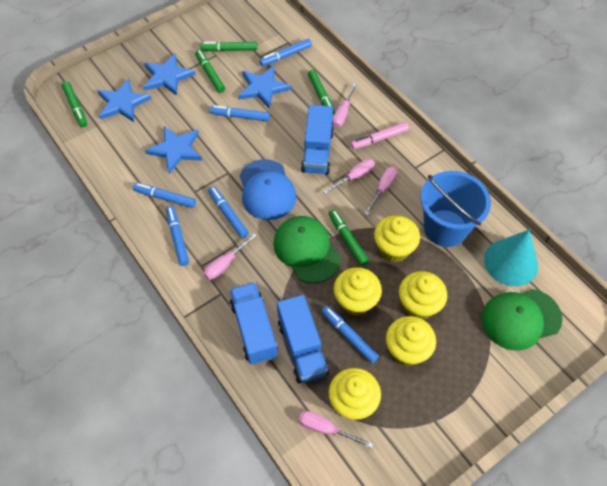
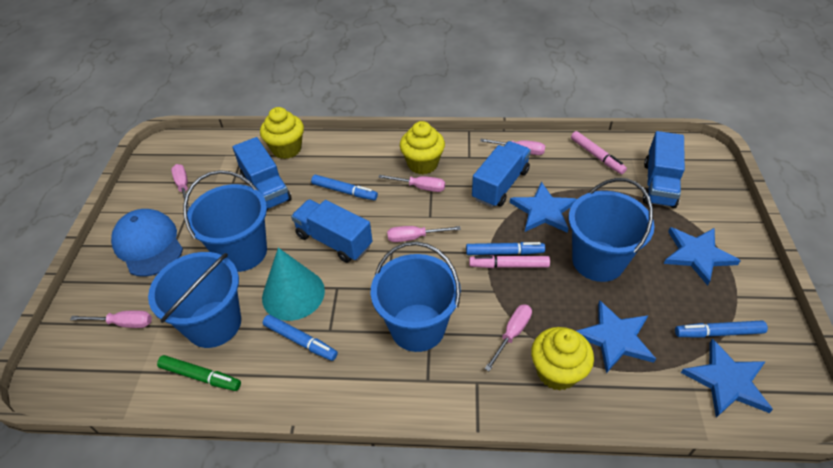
blue bucket: 1 -> 4
blue marker: 6 -> 4
blue truck: 3 -> 4
green cap: 2 -> 0
green marker: 5 -> 1
pink marker: 1 -> 2
pink screwdriver: 5 -> 6
yellow cupcake: 5 -> 3

